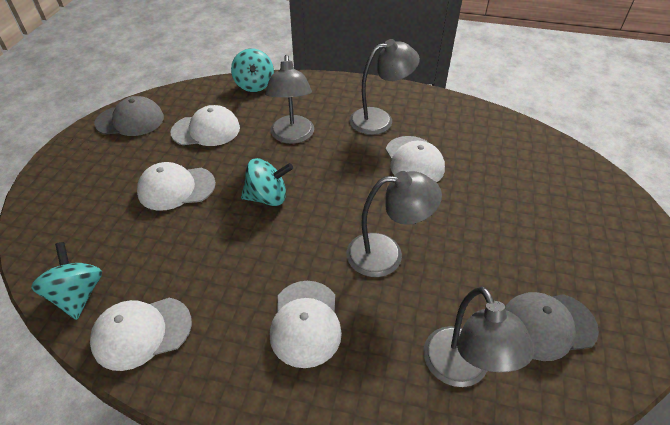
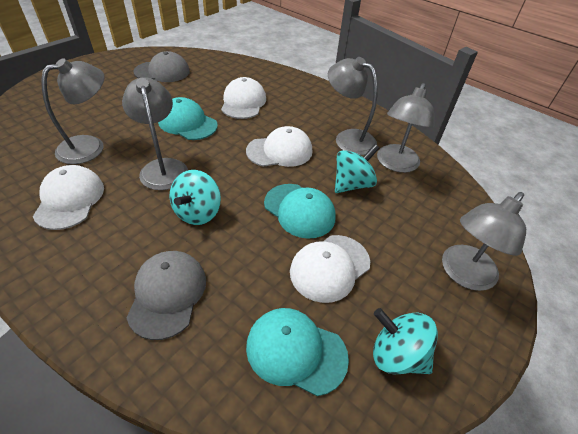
grey lamp: 4 -> 5
turquoise cap: 0 -> 3
white cap: 5 -> 4

